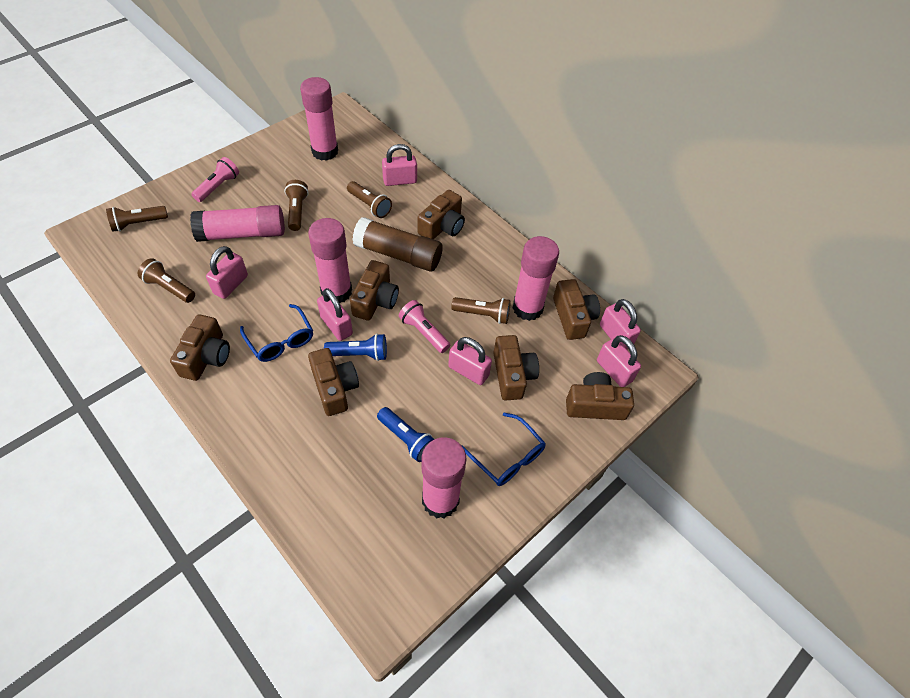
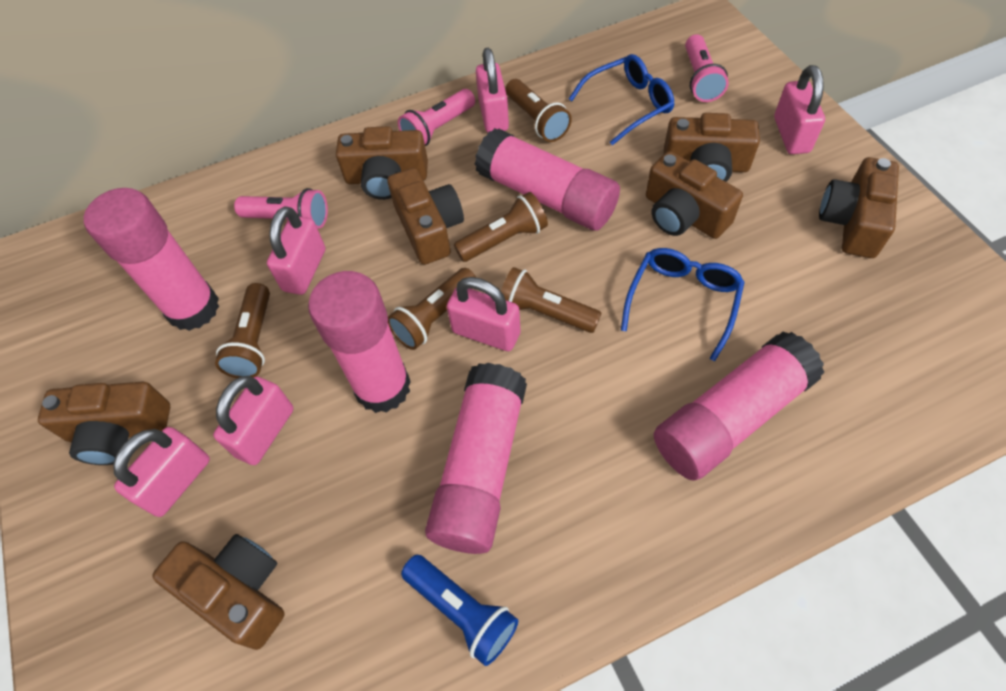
blue flashlight: 2 -> 1
brown glue stick: 1 -> 0
pink flashlight: 2 -> 3

